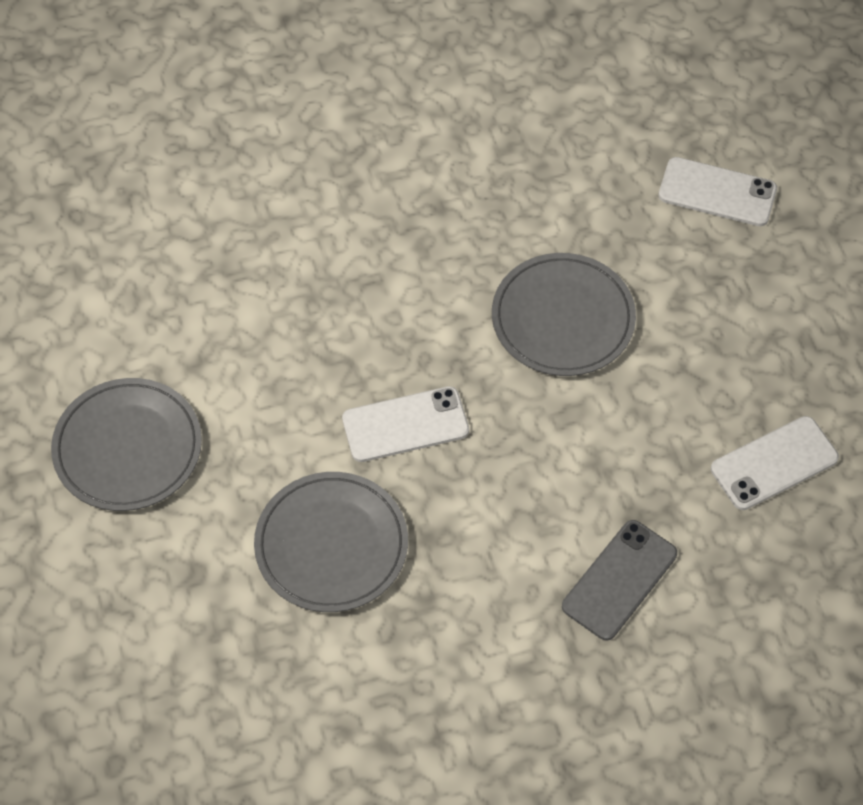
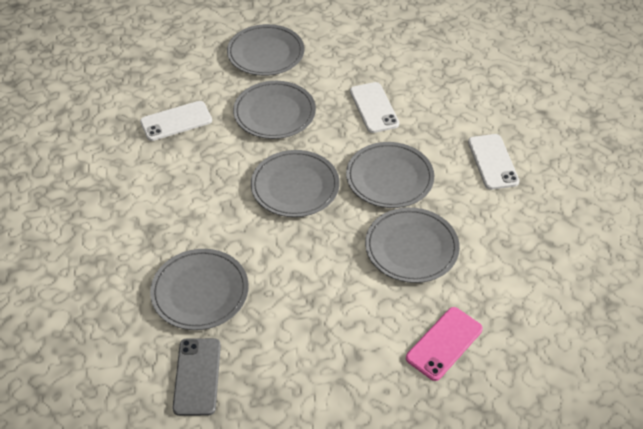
grey plate: 3 -> 6
pink phone: 0 -> 1

